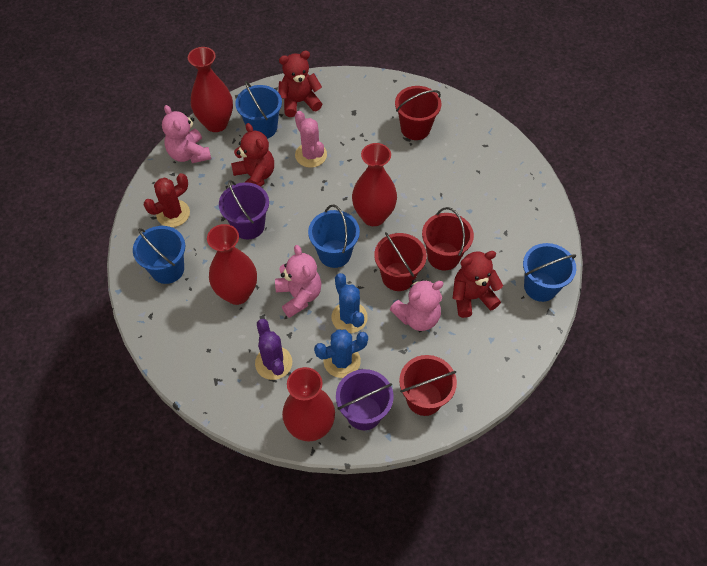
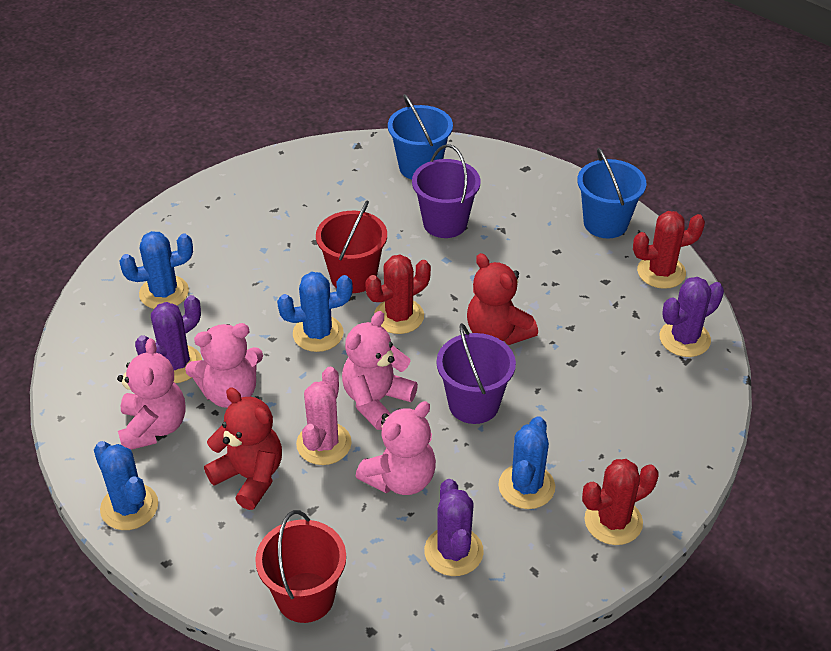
blue bucket: 4 -> 2
blue cactus: 2 -> 4
pink teddy bear: 3 -> 4
purple cactus: 1 -> 3
red bucket: 4 -> 2
red cactus: 1 -> 3
red teddy bear: 3 -> 2
red vase: 4 -> 0

